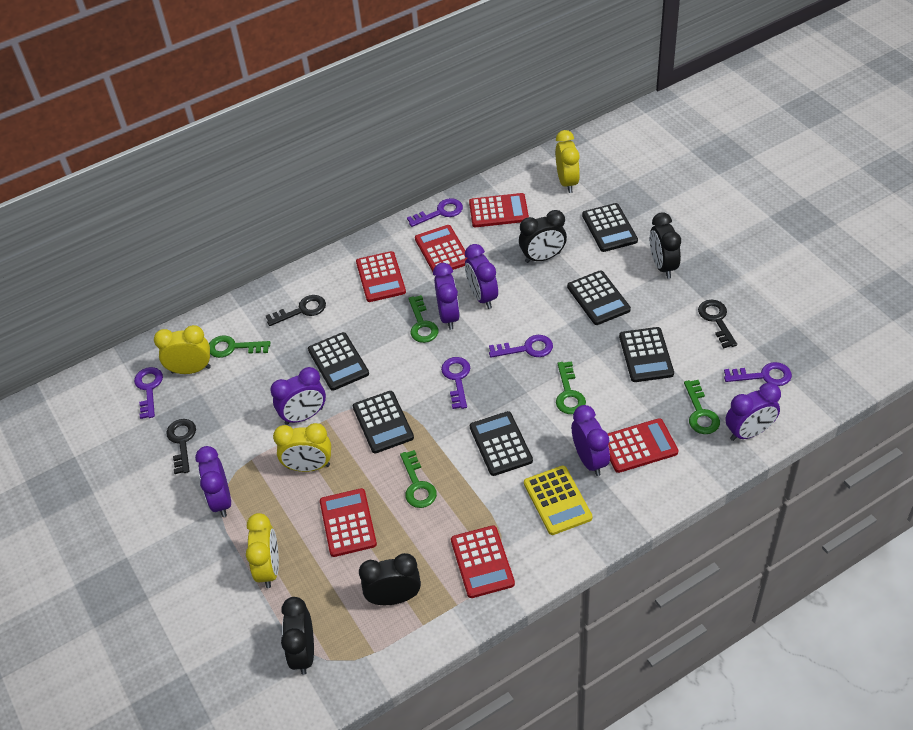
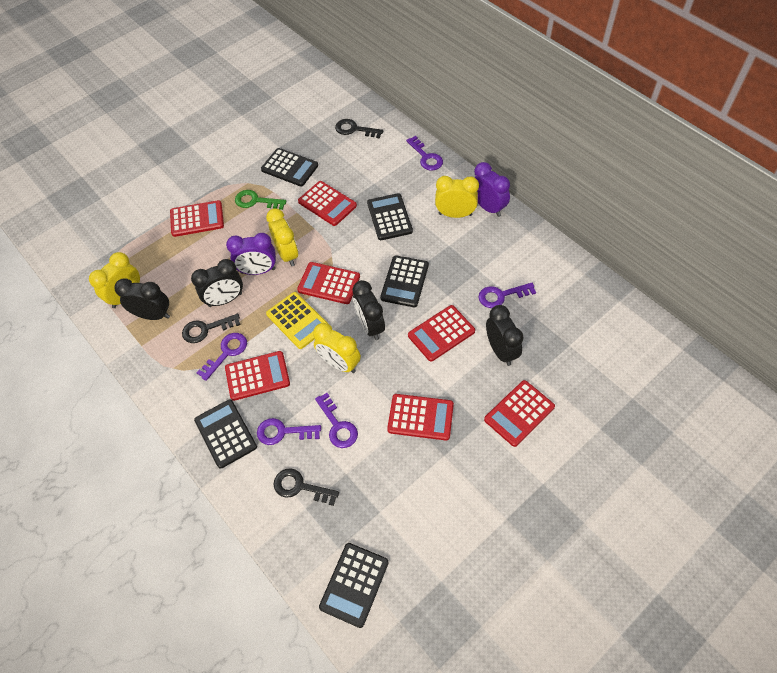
black calculator: 6 -> 5
green key: 5 -> 1
purple clock: 6 -> 2
red calculator: 6 -> 7

